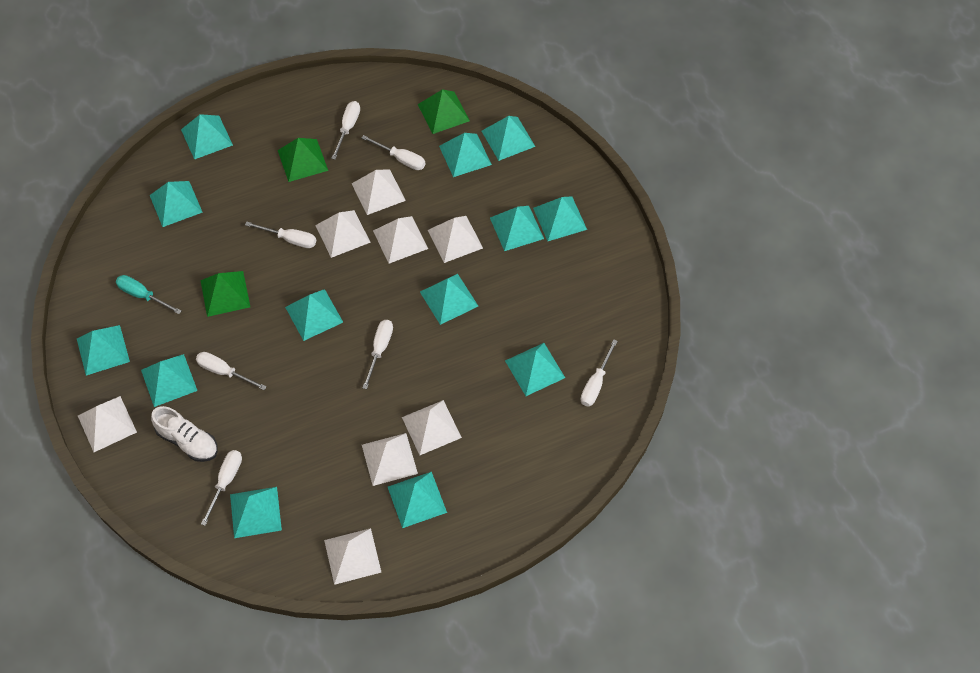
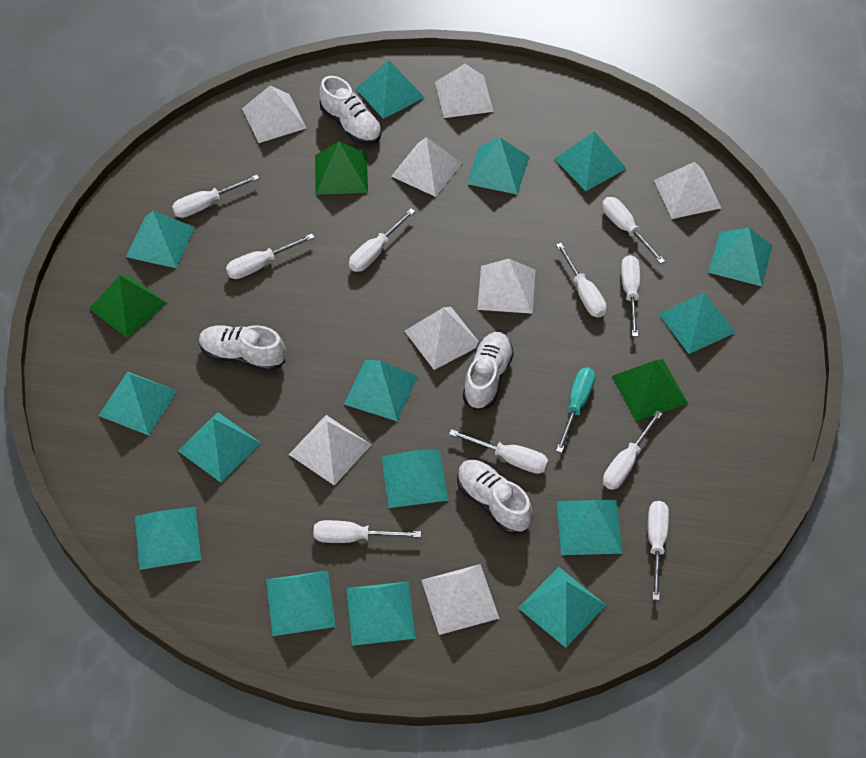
turquoise pyramid: 13 -> 15
white screwdriver: 7 -> 10
white shoe: 1 -> 4

